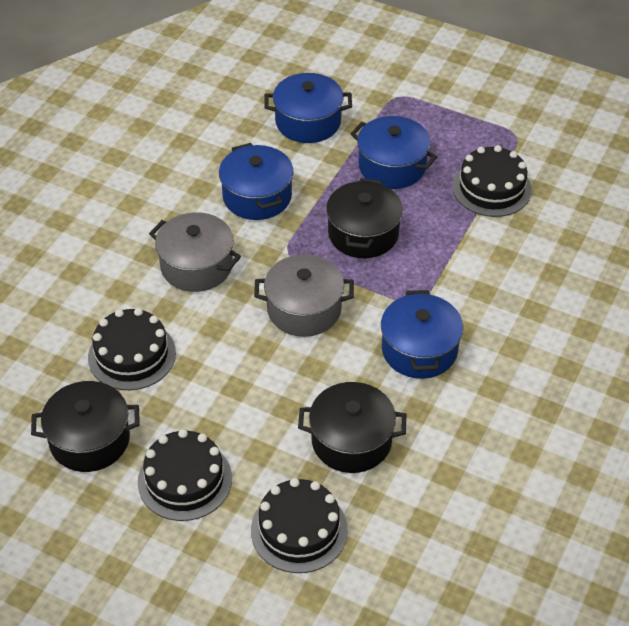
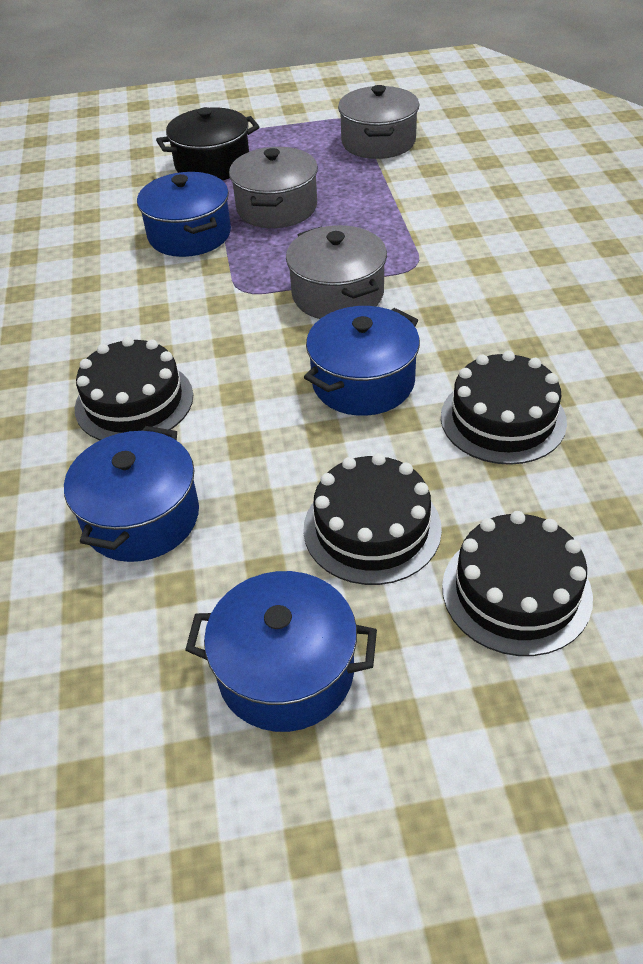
black pot: 3 -> 1
grey pot: 2 -> 3

